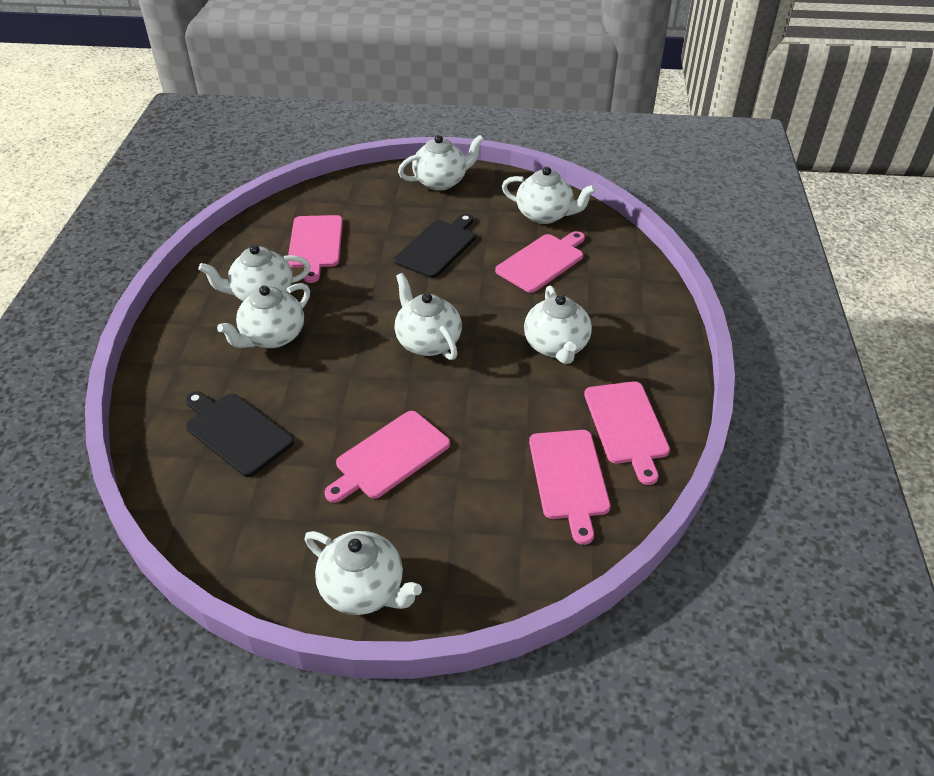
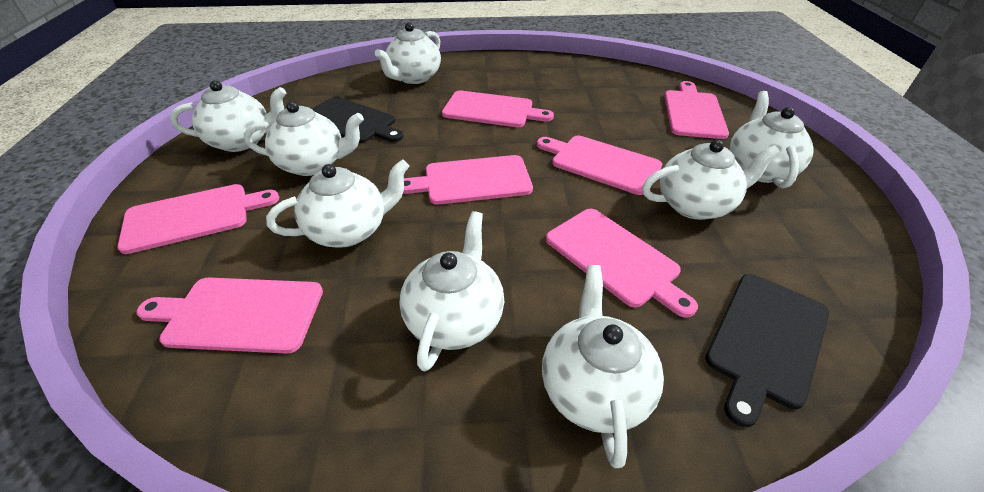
pink cutting board: 5 -> 7
white teapot: 7 -> 8

